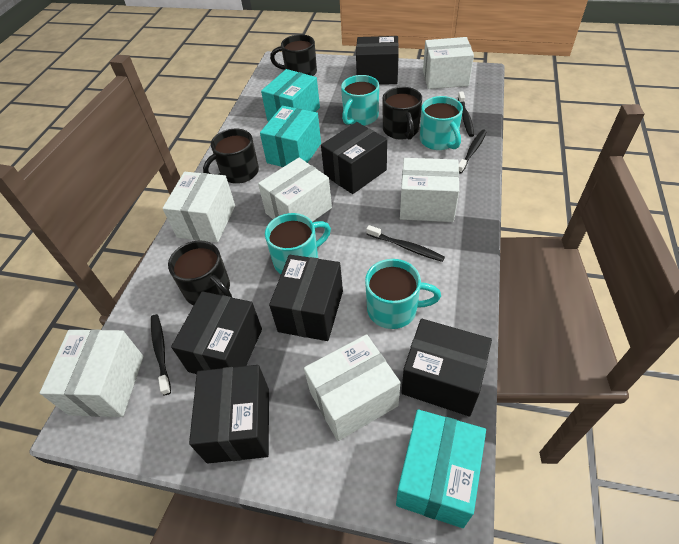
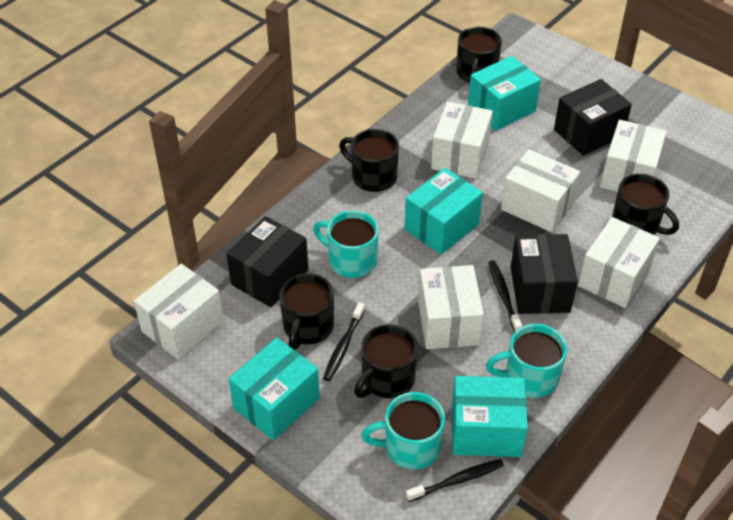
black box: 6 -> 3
black mug: 4 -> 5
black toothbrush: 4 -> 3
turquoise box: 3 -> 4
turquoise mug: 4 -> 3

